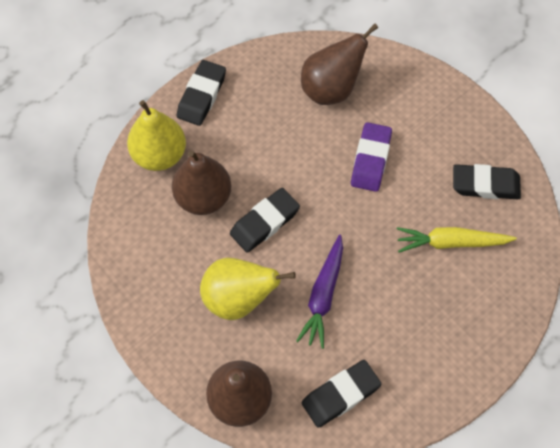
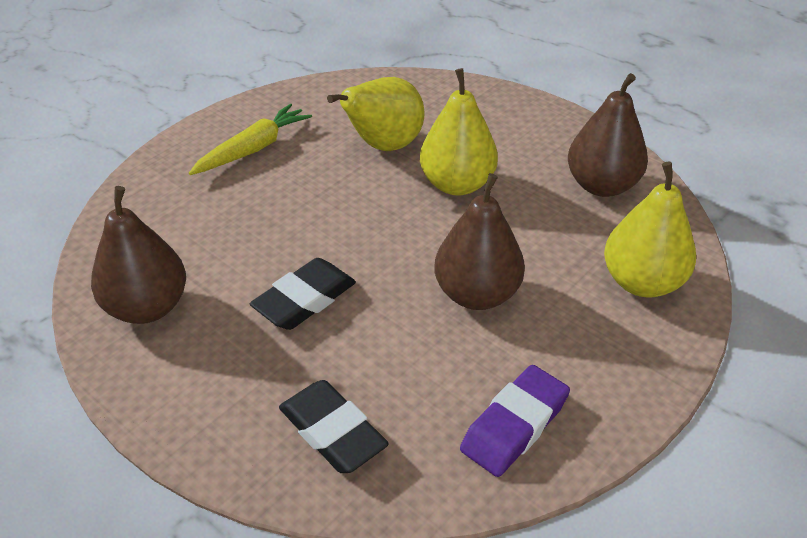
black eraser: 4 -> 2
purple carrot: 1 -> 0
yellow pear: 2 -> 3

